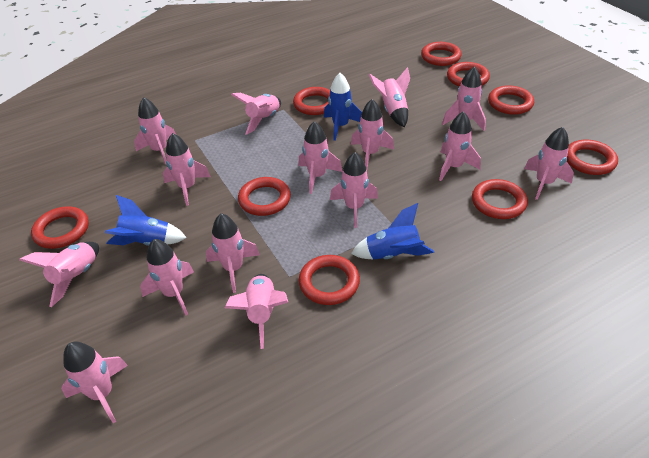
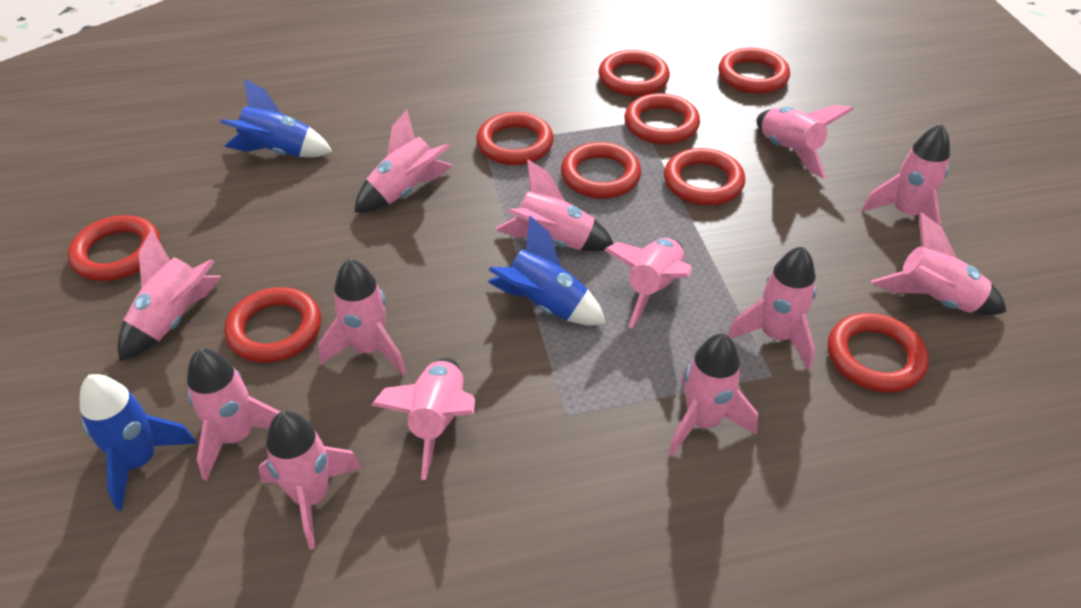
pink rocket: 15 -> 13

